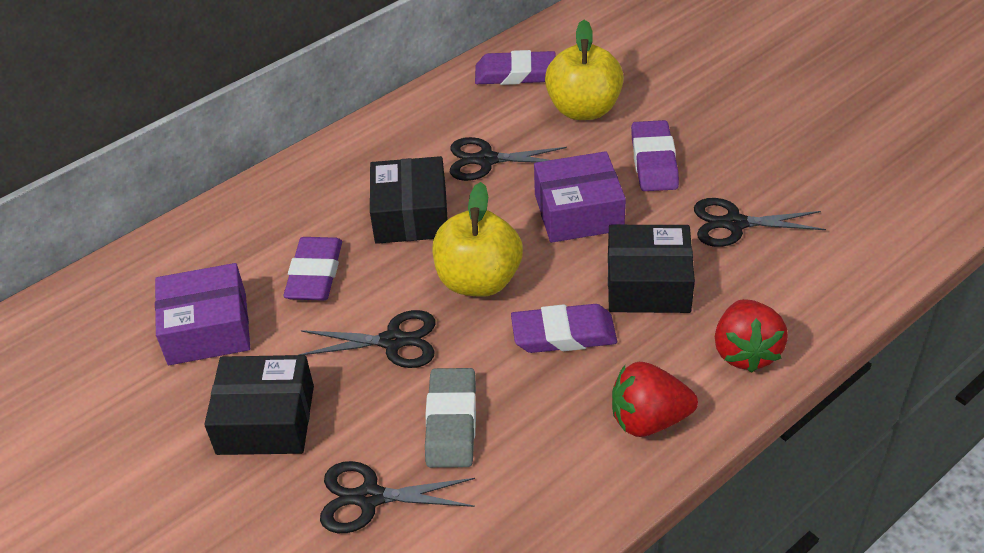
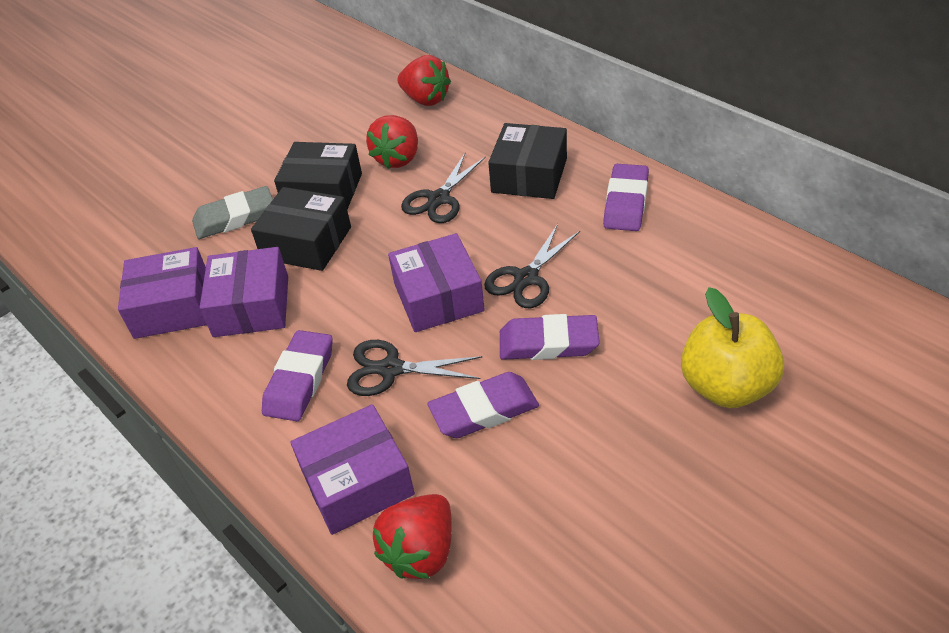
black scissors: 4 -> 3
purple box: 2 -> 4
red strawberry: 2 -> 3
yellow apple: 2 -> 1

